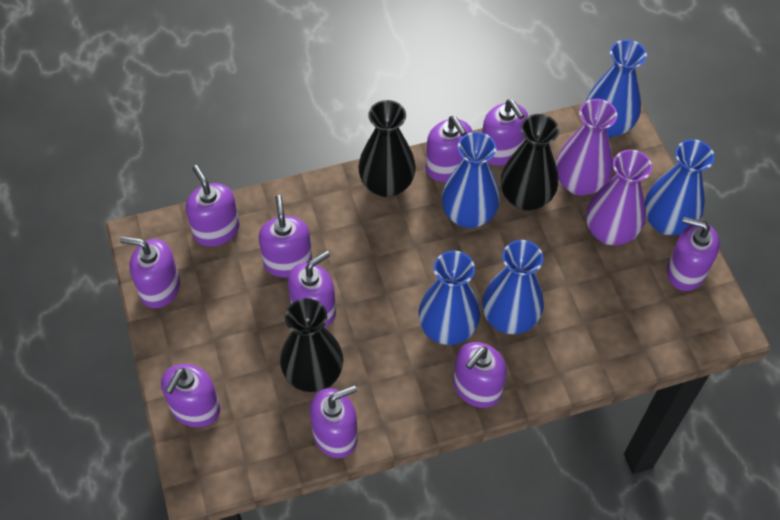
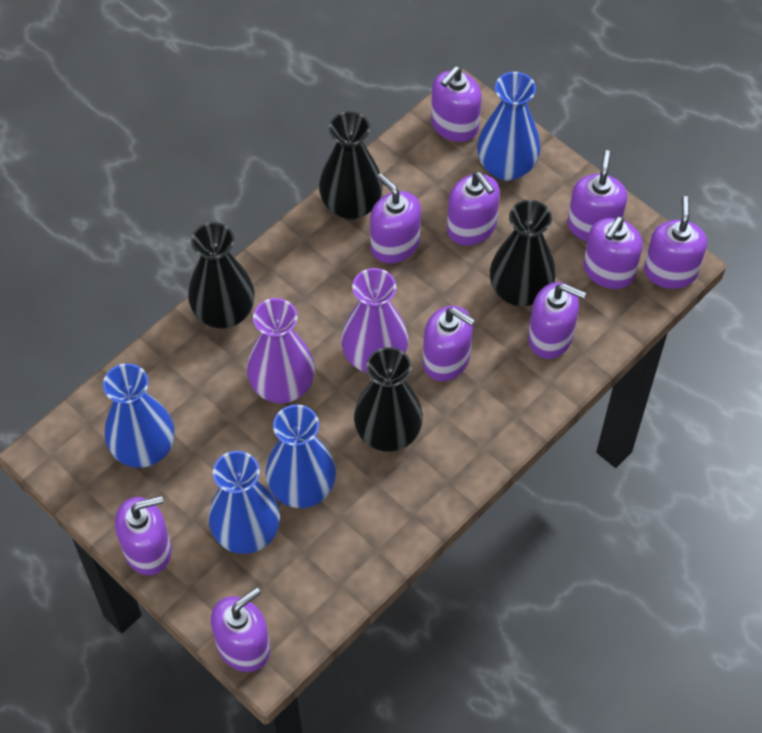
black vase: 3 -> 4
blue vase: 5 -> 4

